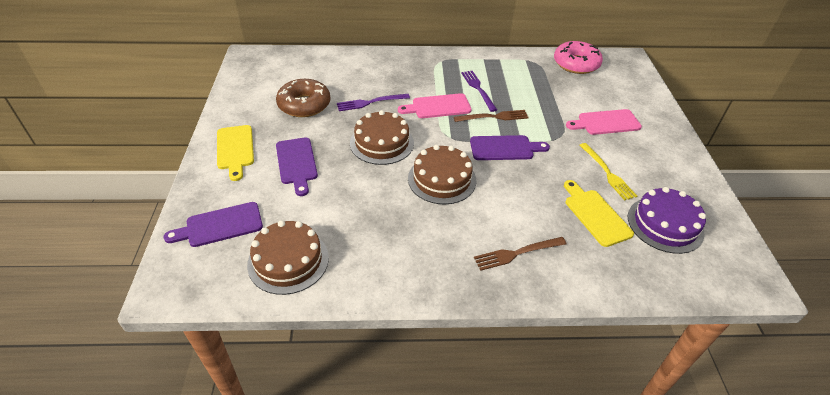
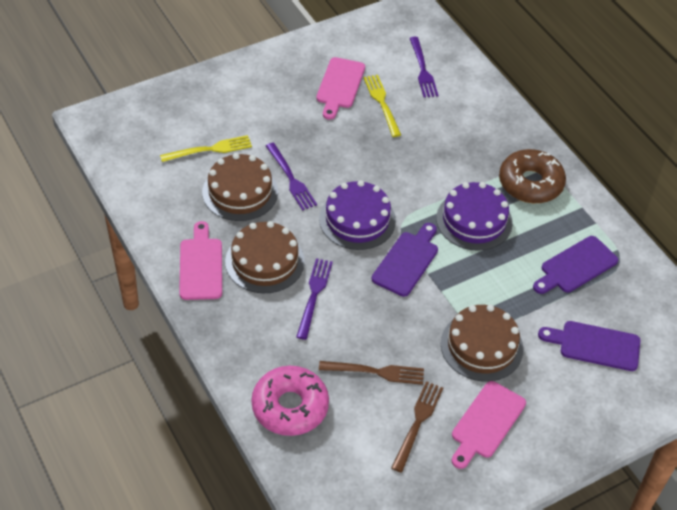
pink cutting board: 2 -> 3
purple cake: 1 -> 2
purple fork: 2 -> 3
yellow cutting board: 2 -> 0
yellow fork: 1 -> 2

